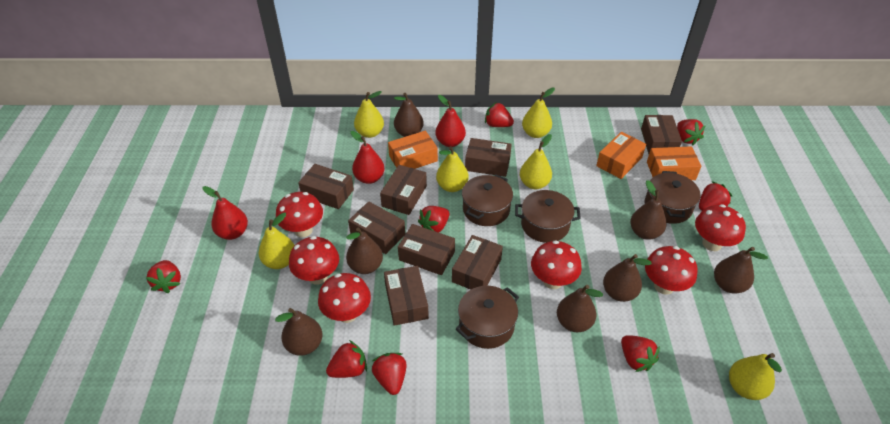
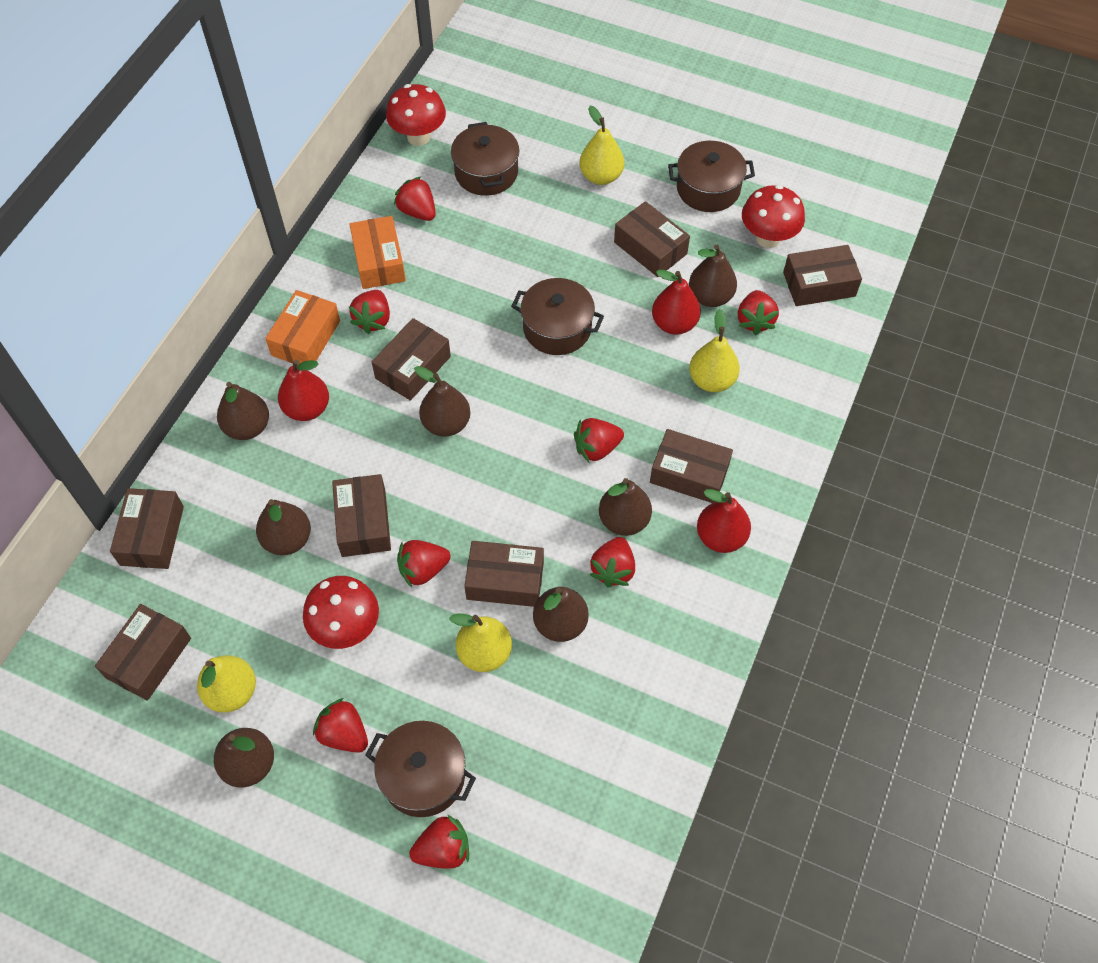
orange box: 3 -> 2
red mushroom: 6 -> 3
yellow pear: 6 -> 4

